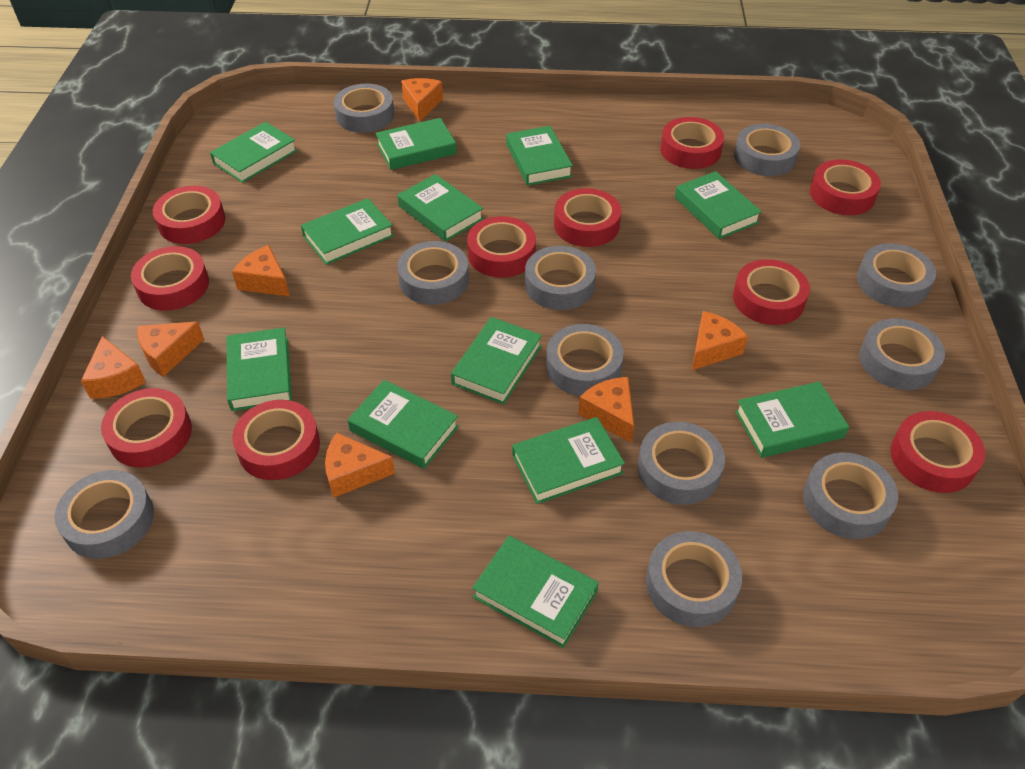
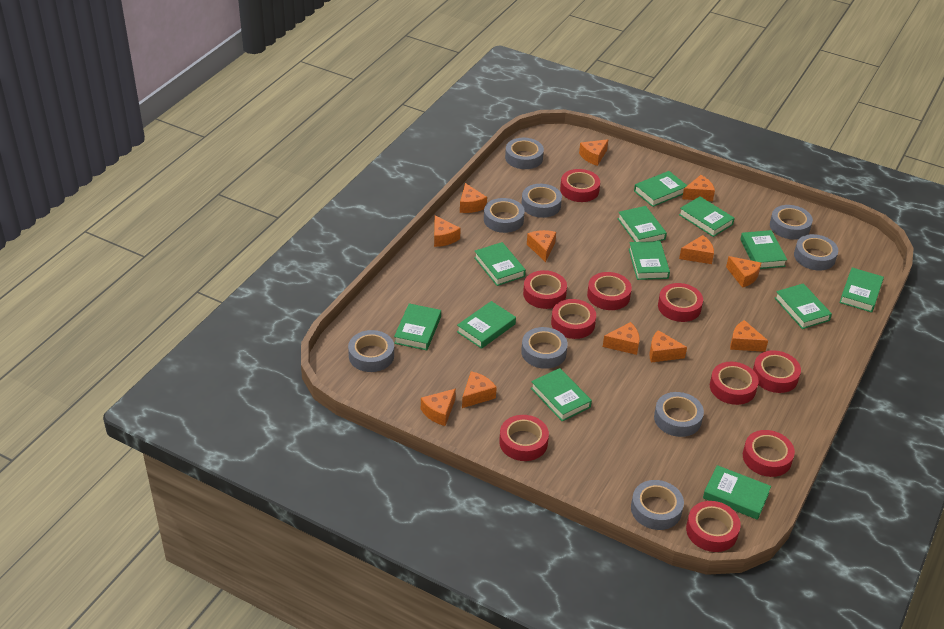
grey tape: 11 -> 9
orange cheese: 7 -> 12

